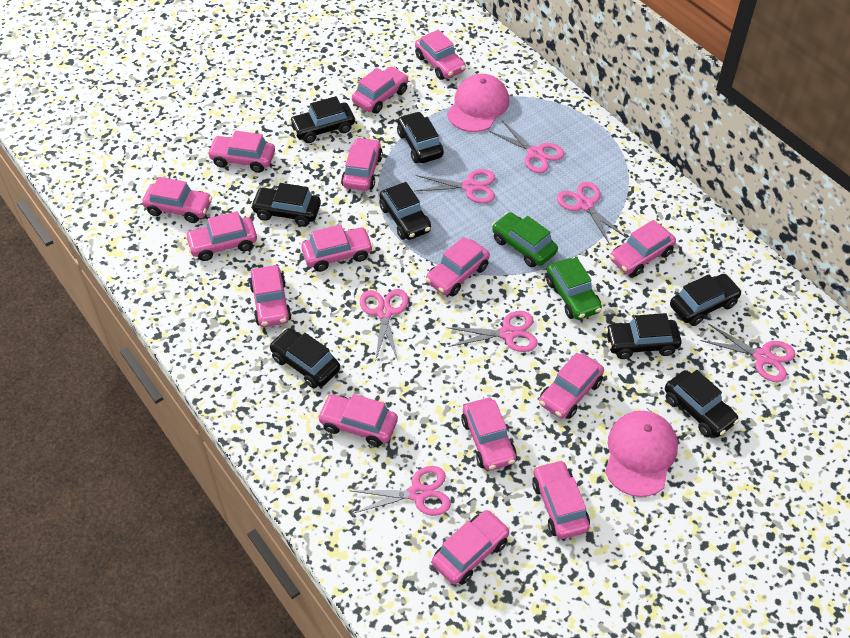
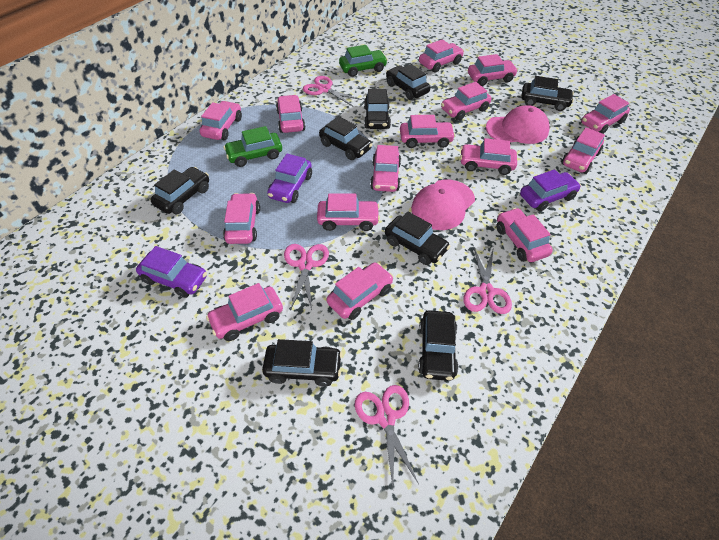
pink scissors: 7 -> 4
purple car: 0 -> 3

